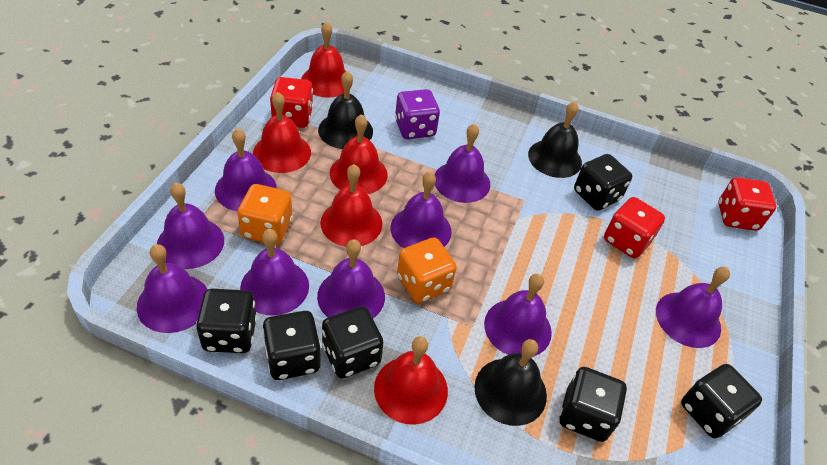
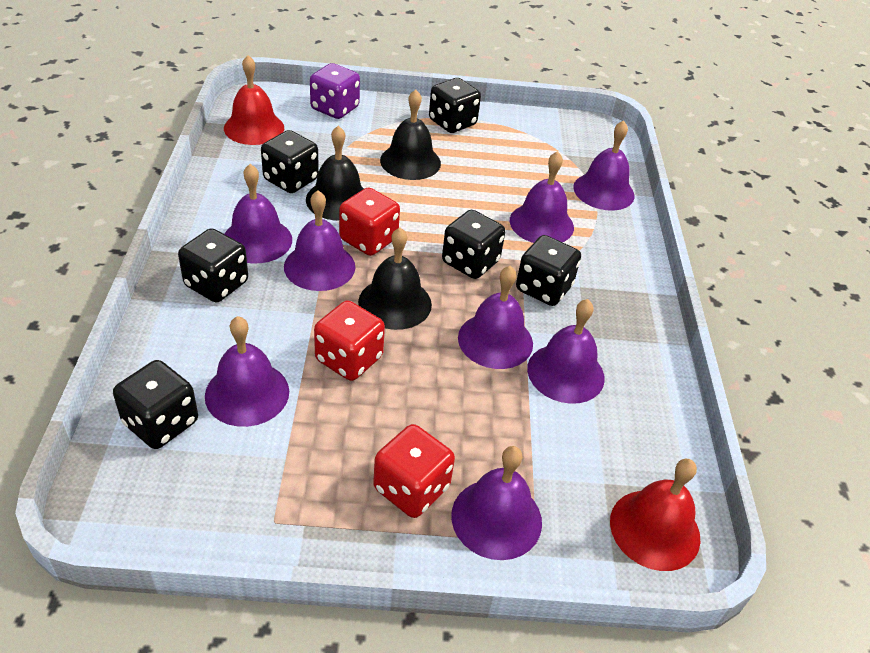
orange dice: 2 -> 0
purple bell: 9 -> 8
red bell: 5 -> 2

